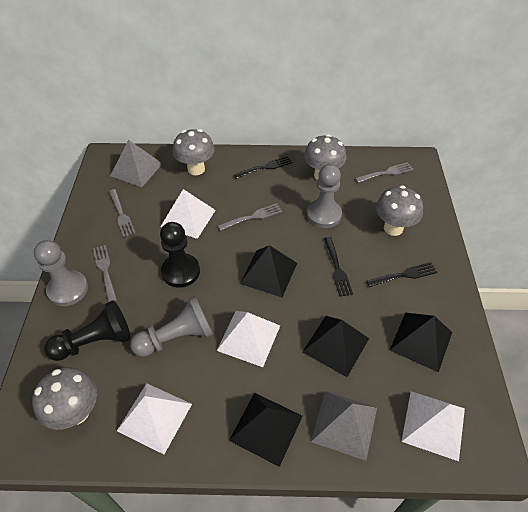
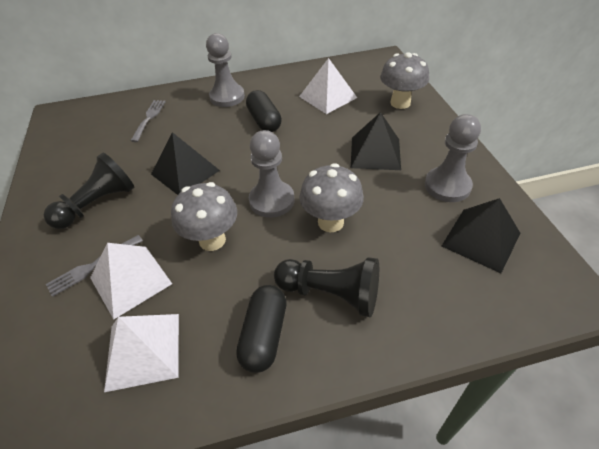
black capsule: 0 -> 2
black fork: 3 -> 0
black pyramid: 4 -> 3
grey fork: 4 -> 2
grey mushroom: 4 -> 3
grey pyramid: 2 -> 0
white pyramid: 4 -> 3

